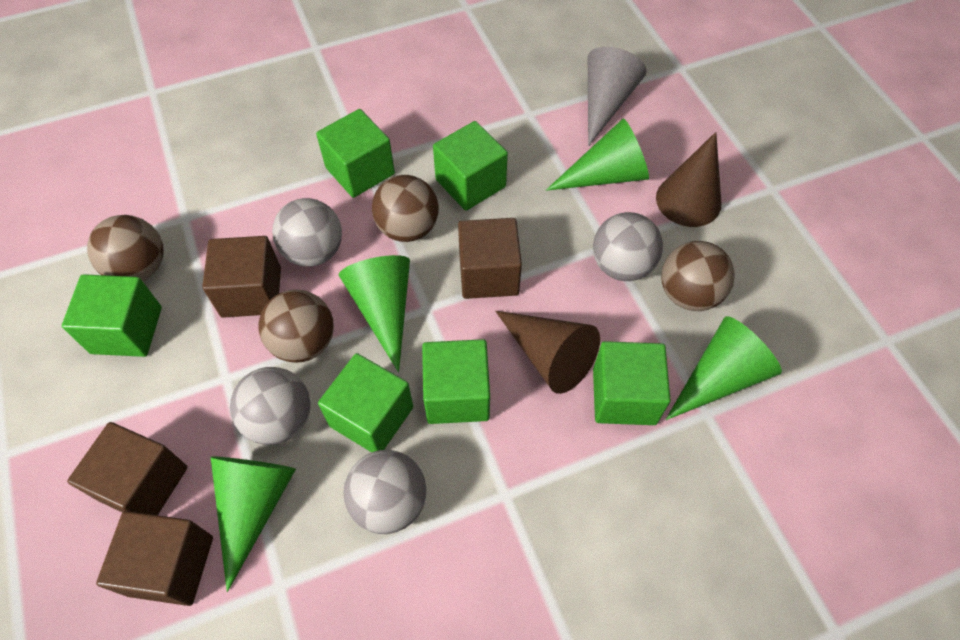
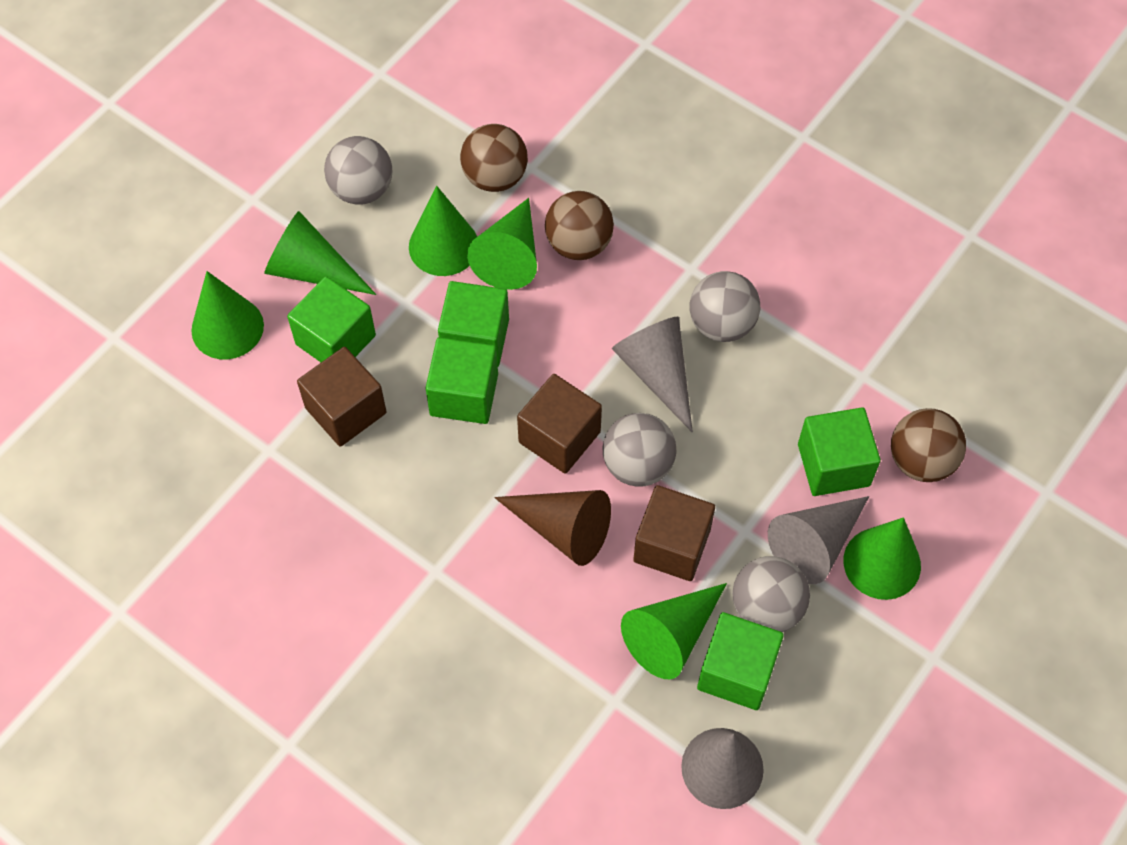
brown ball: 4 -> 3
brown cone: 2 -> 1
brown cube: 4 -> 3
green cone: 4 -> 6
green cube: 6 -> 5
grey cone: 1 -> 3

